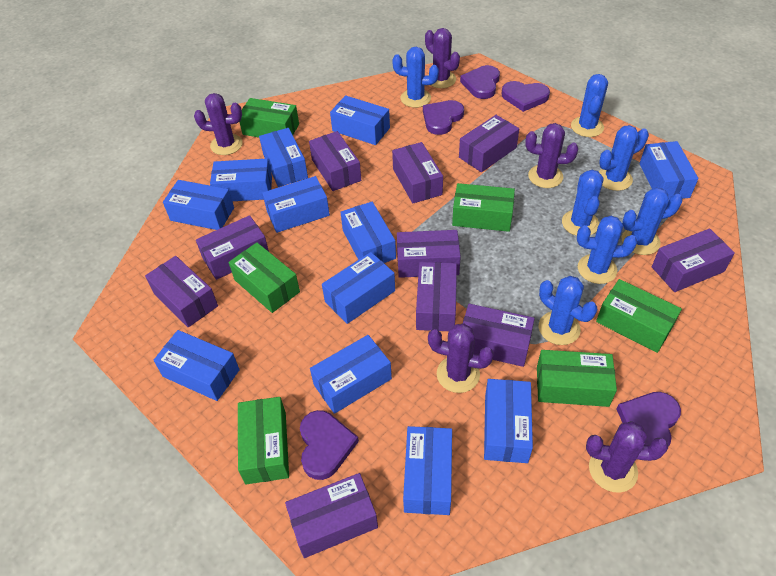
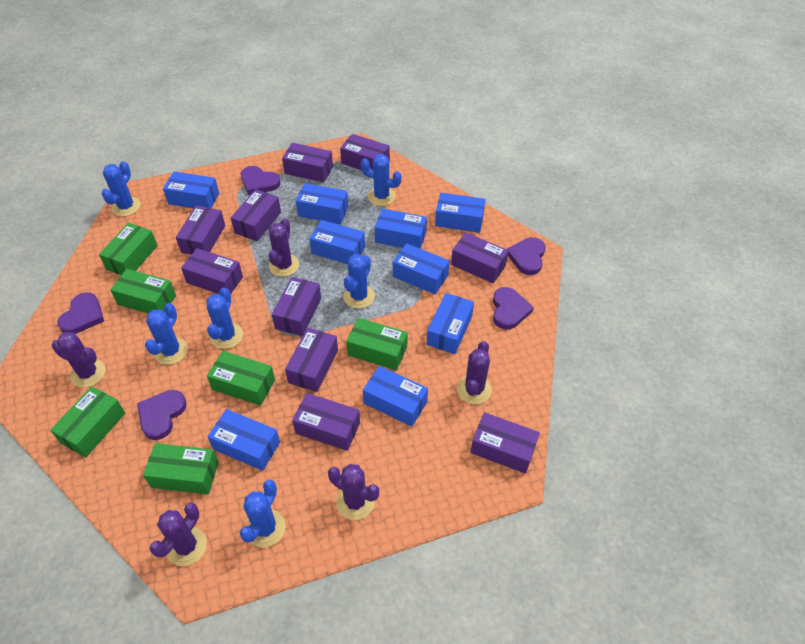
blue box: 12 -> 9
blue cactus: 7 -> 6

